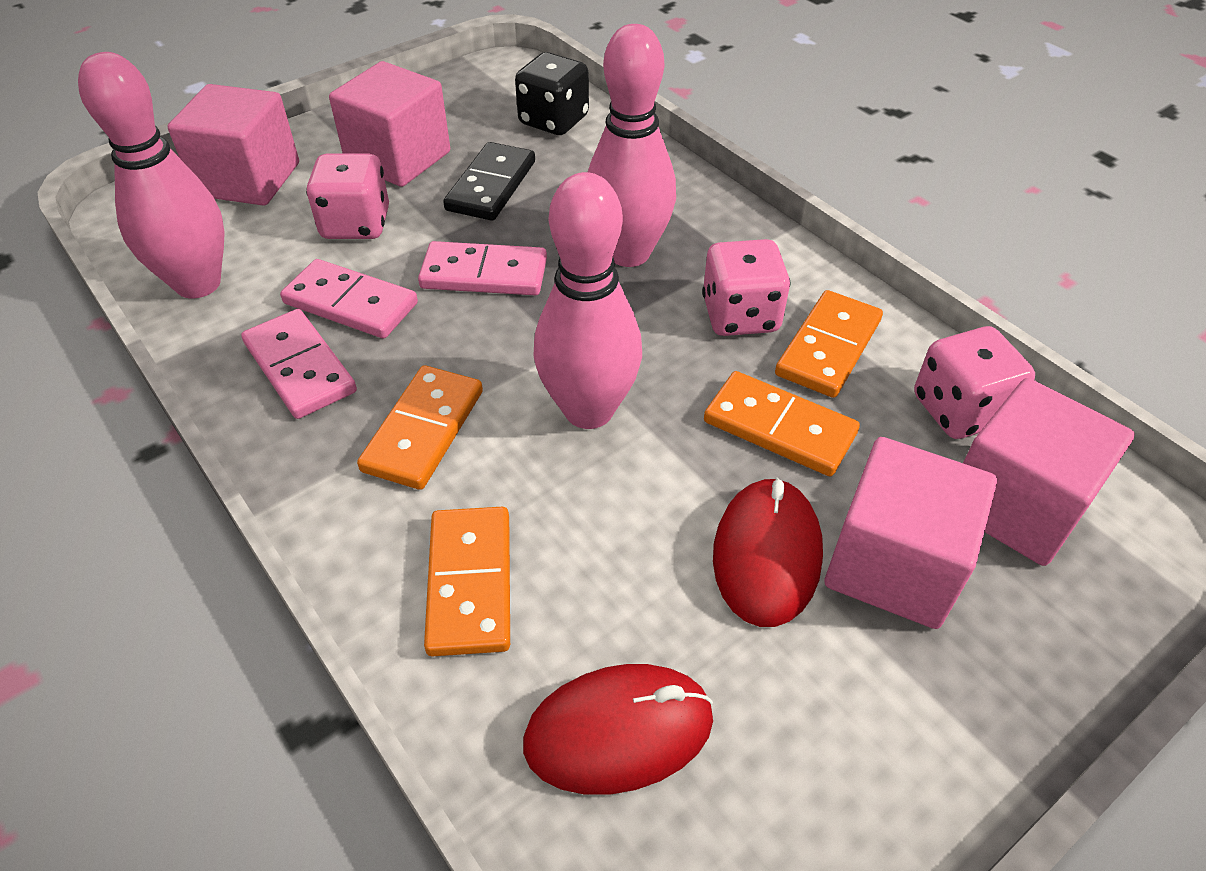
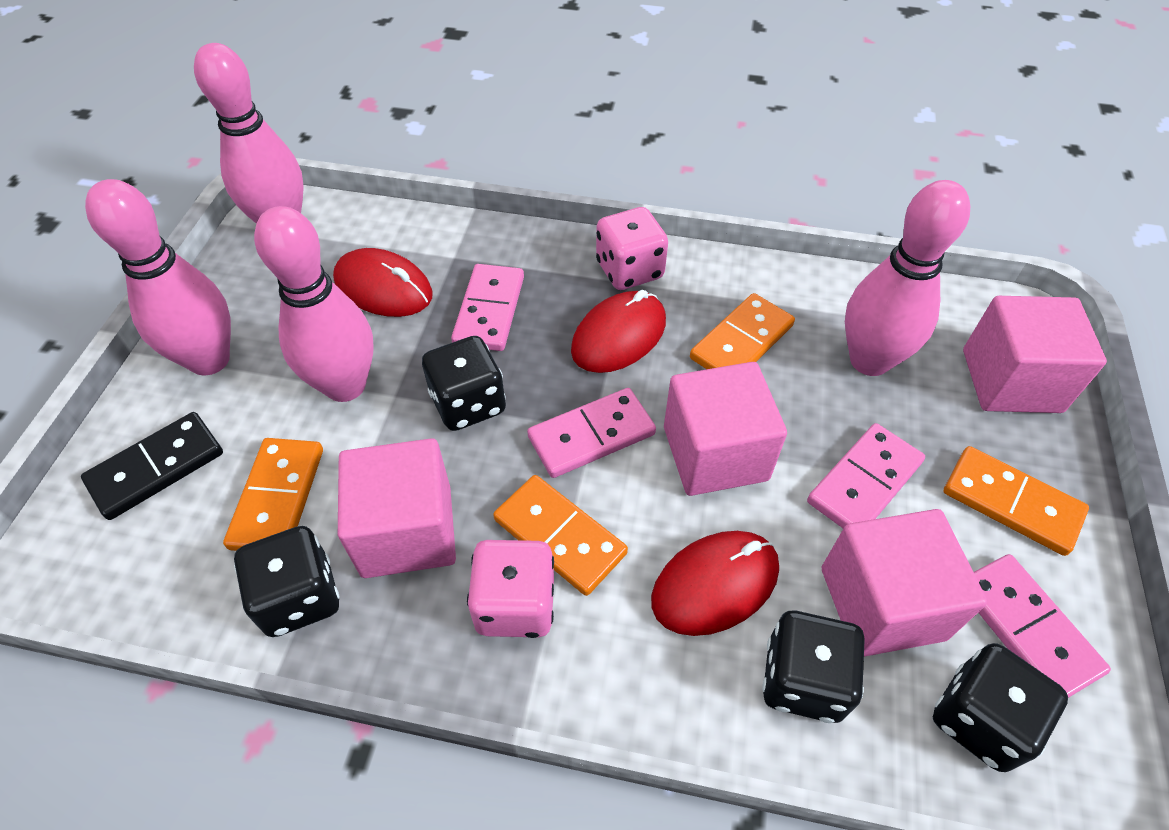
black dice: 1 -> 4
pink bowling pin: 3 -> 4
pink dice: 3 -> 2
pink domino: 3 -> 4
red mouse: 2 -> 3

